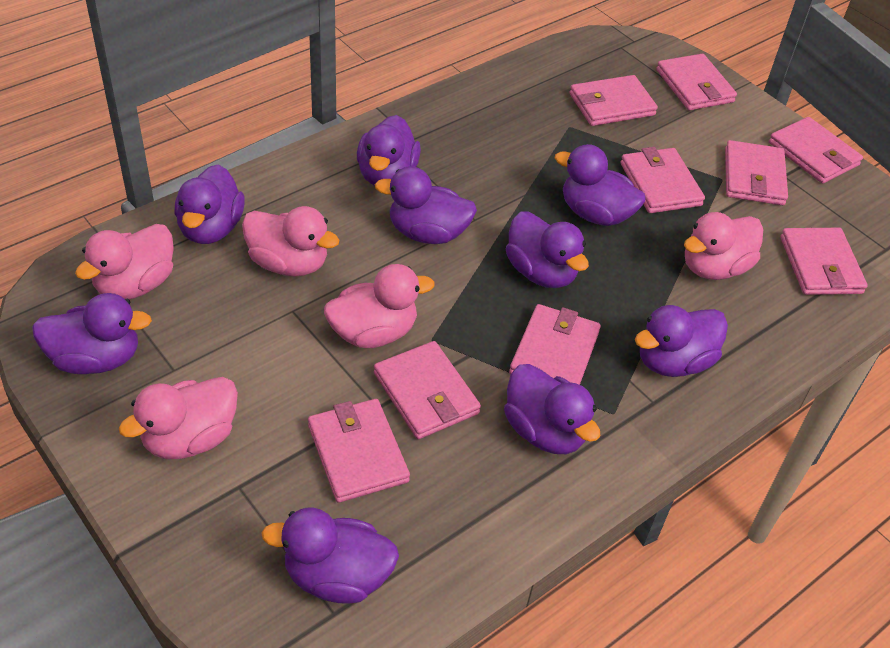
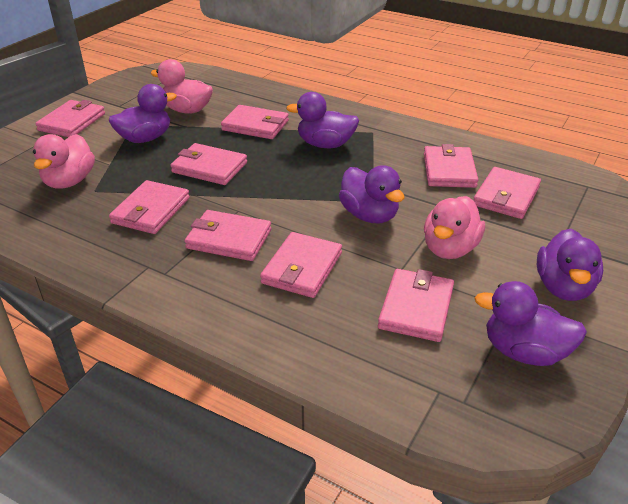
pink duck: 5 -> 3
purple duck: 9 -> 5

